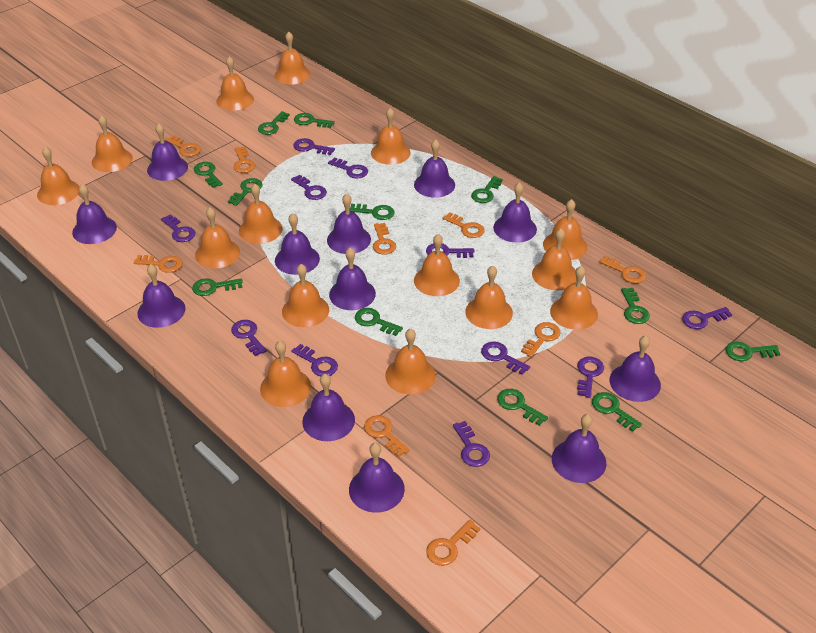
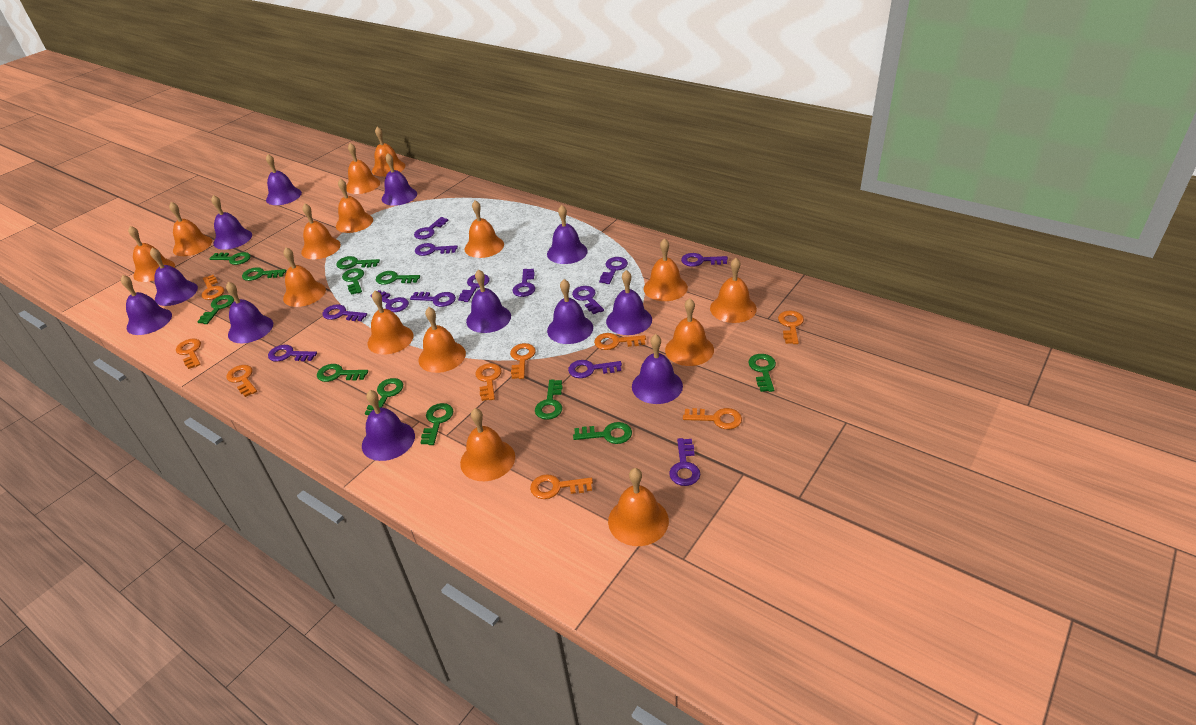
purple key: 11 -> 13

